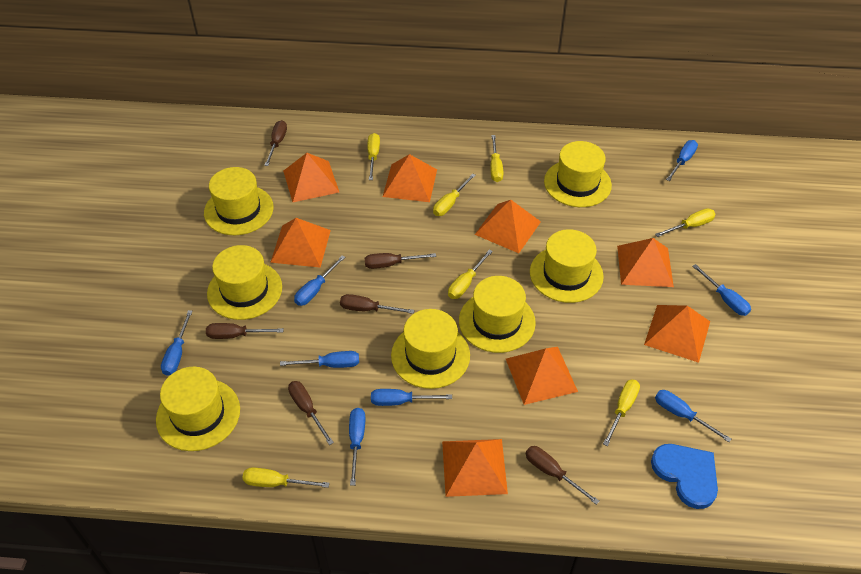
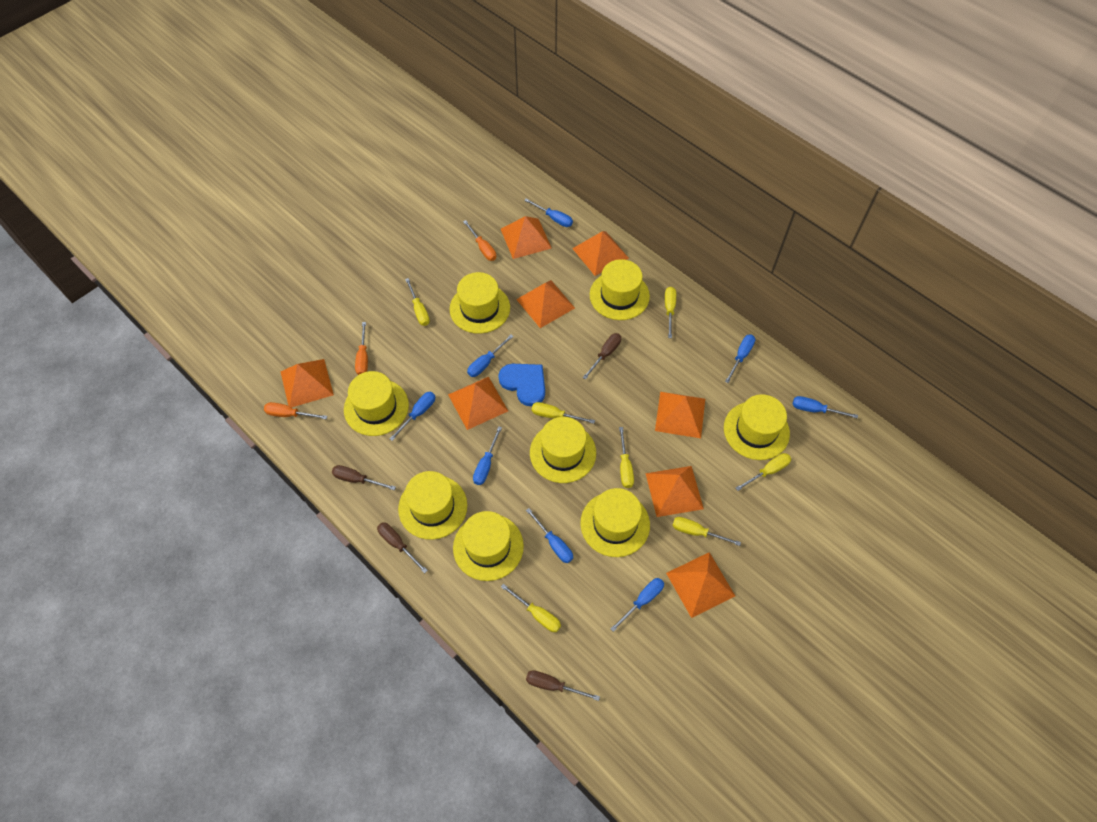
brown screwdriver: 6 -> 4
orange screwdriver: 0 -> 3
yellow hat: 7 -> 8

